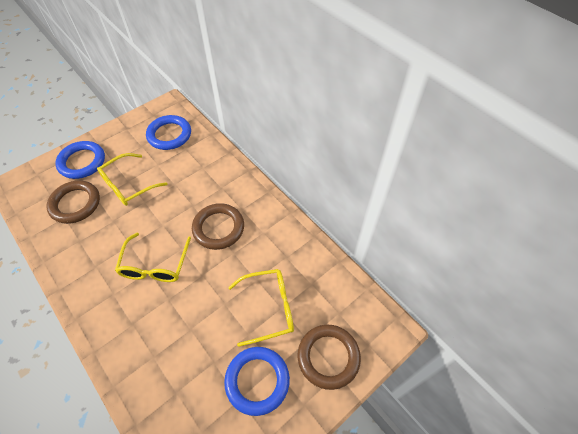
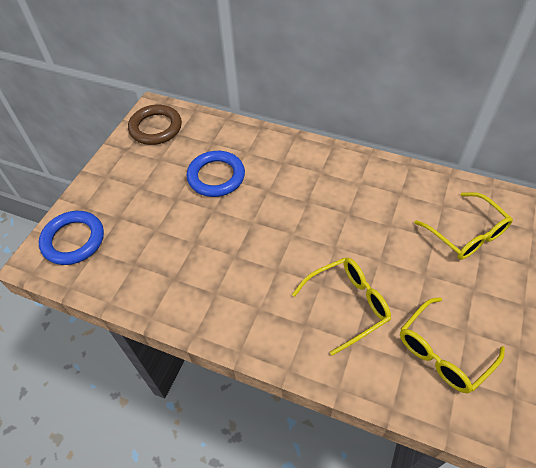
blue ring: 3 -> 2
brown ring: 3 -> 1

